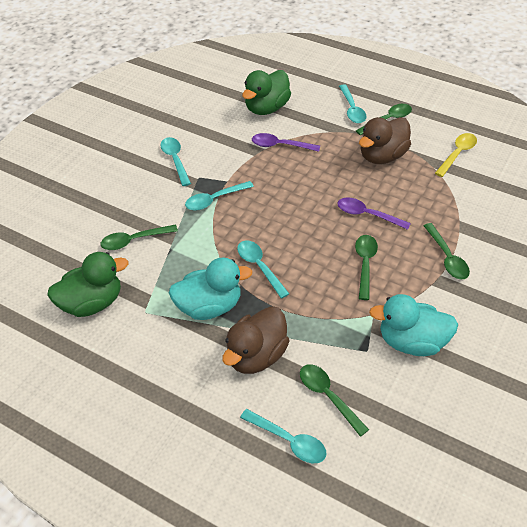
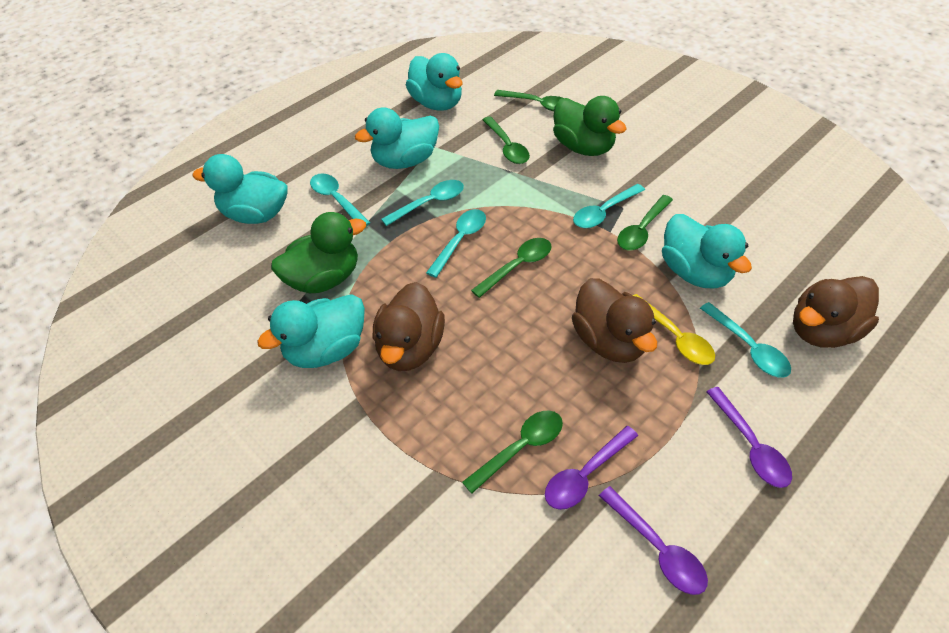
brown duck: 2 -> 3
purple spoon: 2 -> 3
turquoise duck: 2 -> 5

